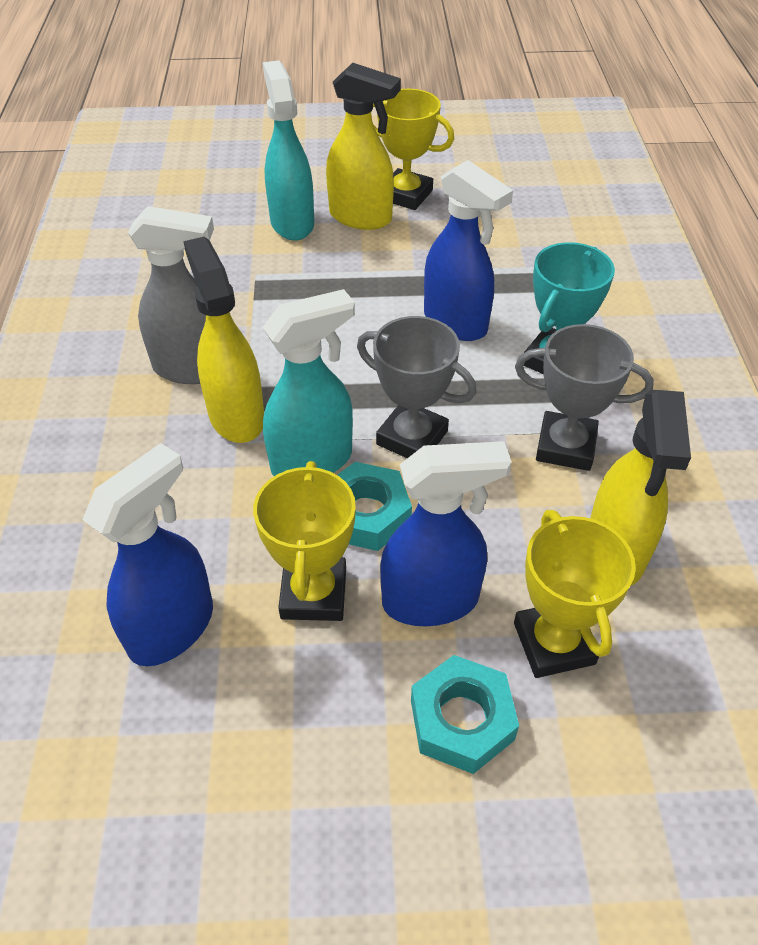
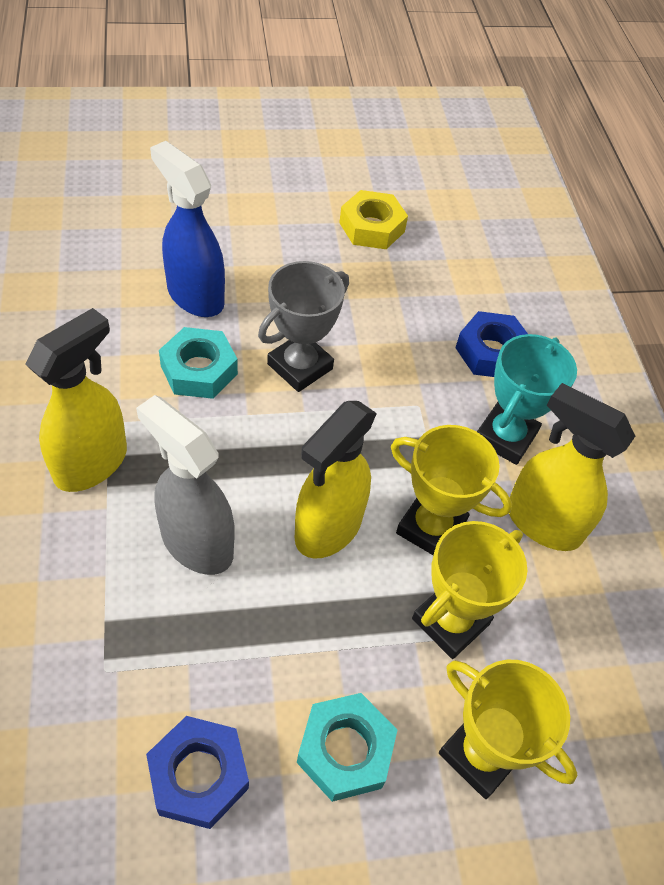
blue nut: 0 -> 2
blue spray bottle: 3 -> 1
grey trophy: 2 -> 1
turquoise spray bottle: 2 -> 0
yellow nut: 0 -> 1

